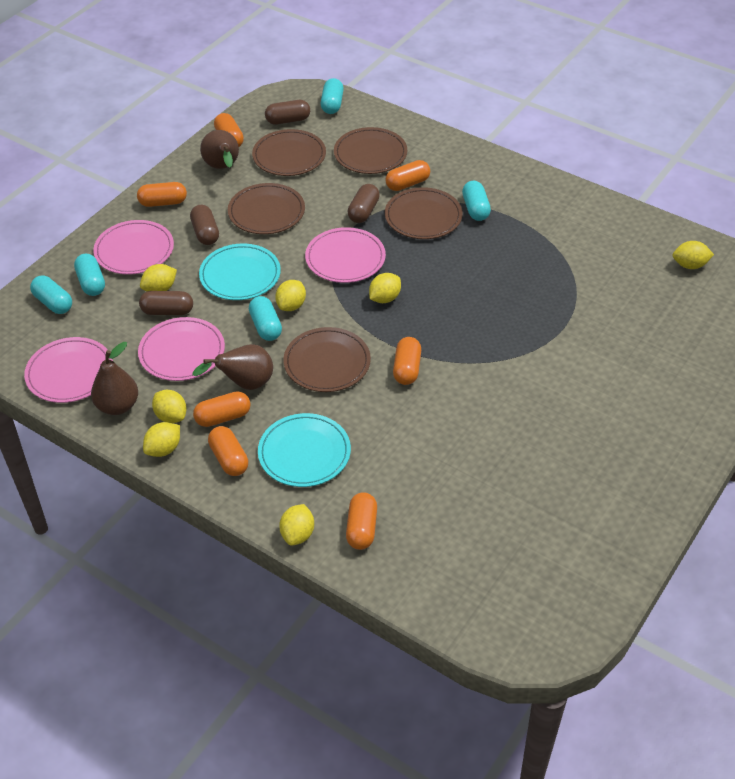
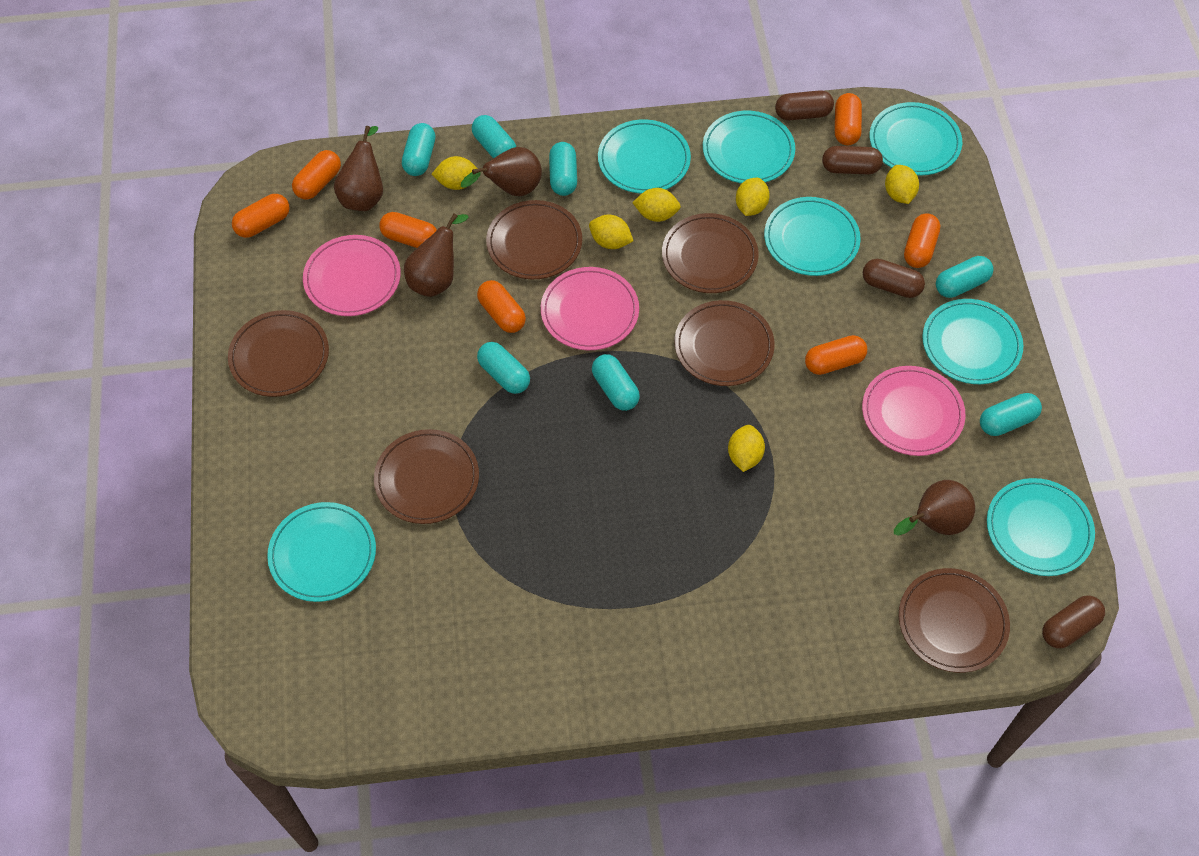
brown pear: 3 -> 4
brown plate: 5 -> 6
pink plate: 4 -> 3
turquoise capsule: 5 -> 7
turquoise plate: 2 -> 7
yellow lemon: 7 -> 6

